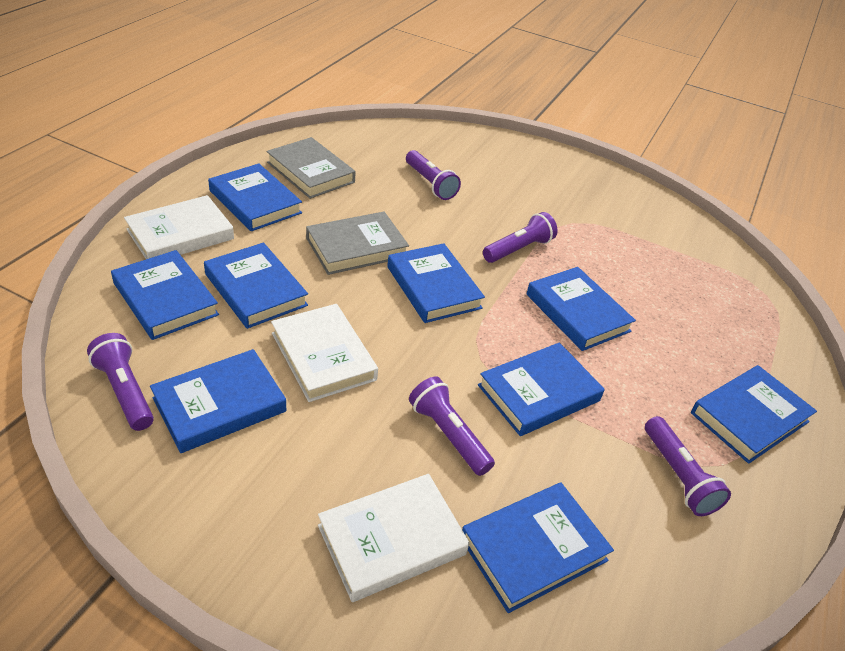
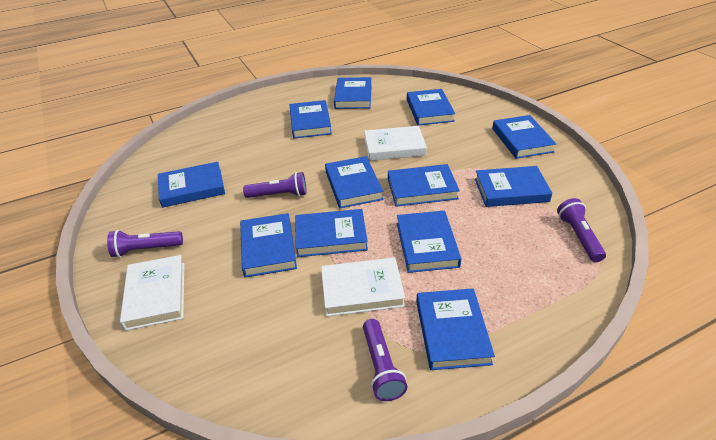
blue book: 9 -> 12
grey book: 2 -> 0
purple flashlight: 5 -> 4

